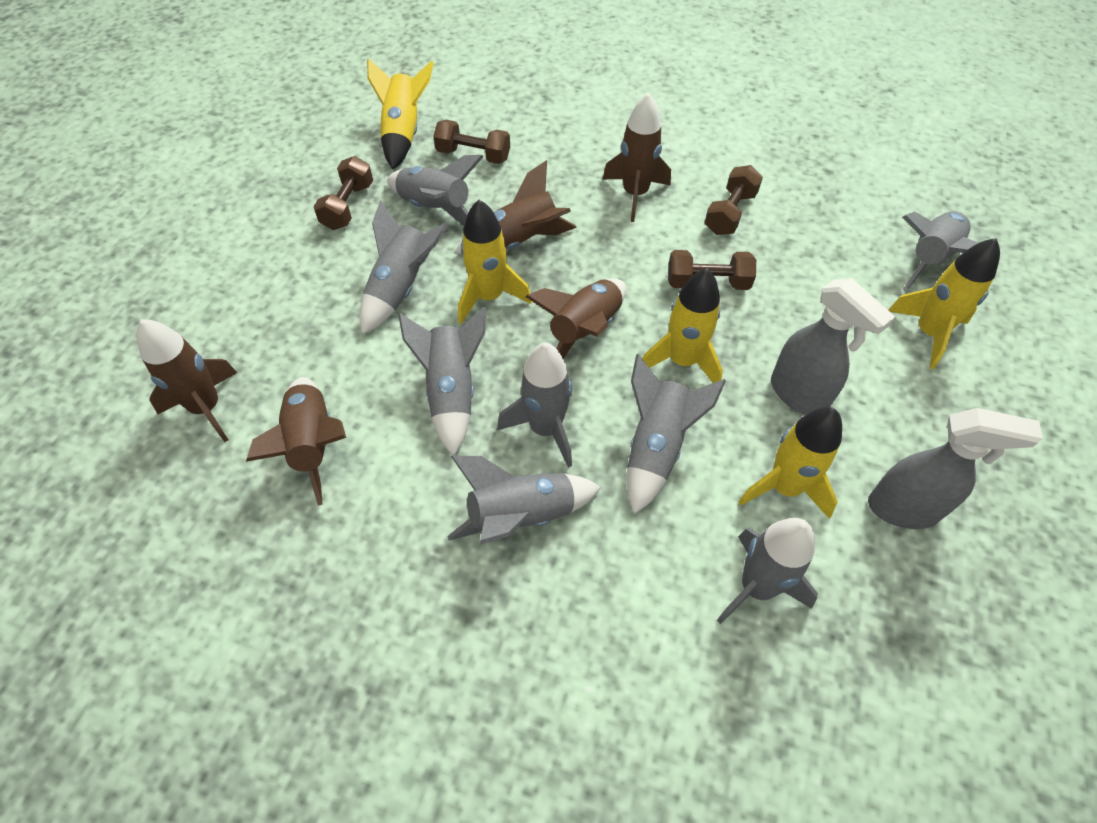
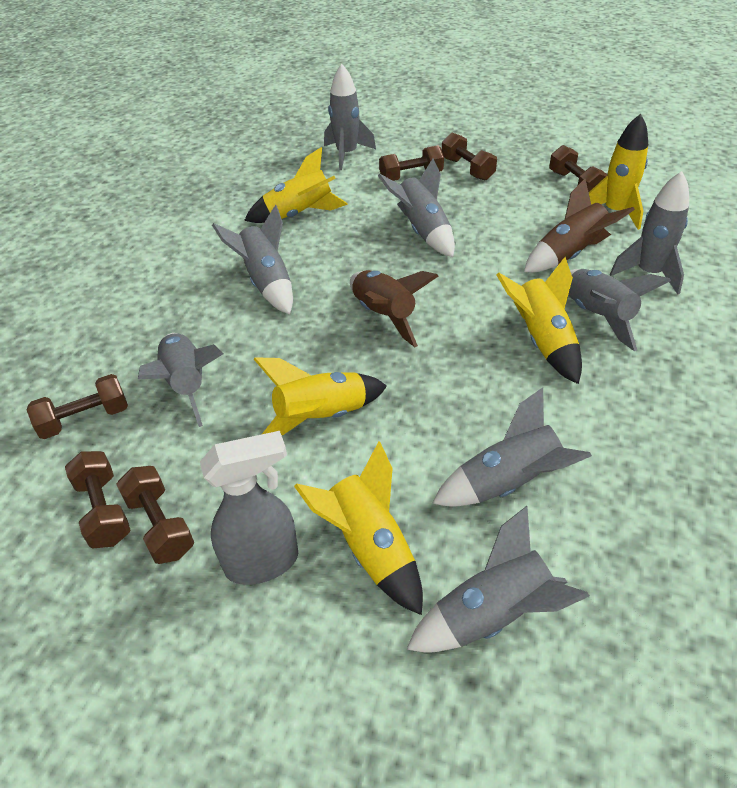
brown dumbbell: 4 -> 6
brown rocket: 5 -> 2
grey spray bottle: 2 -> 1

